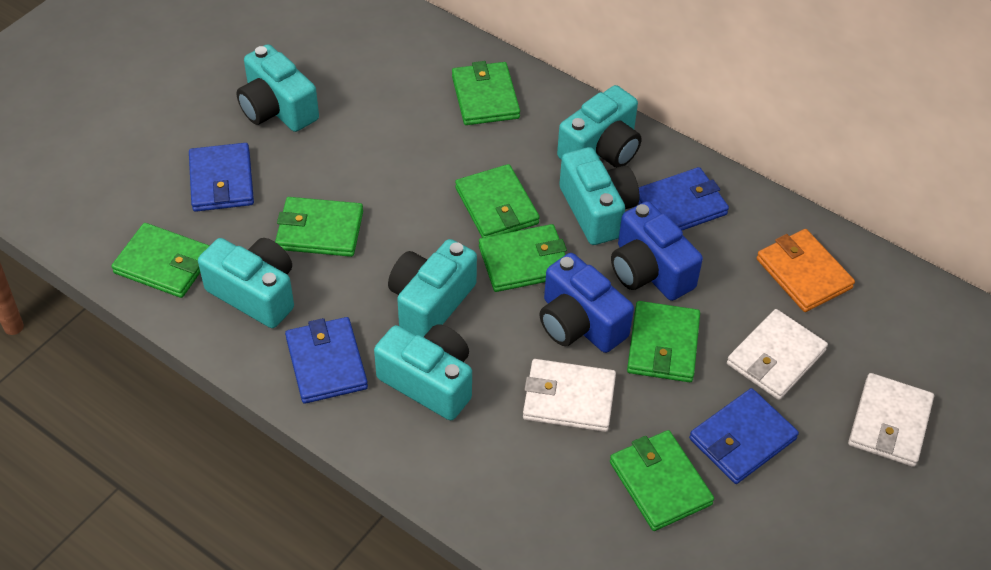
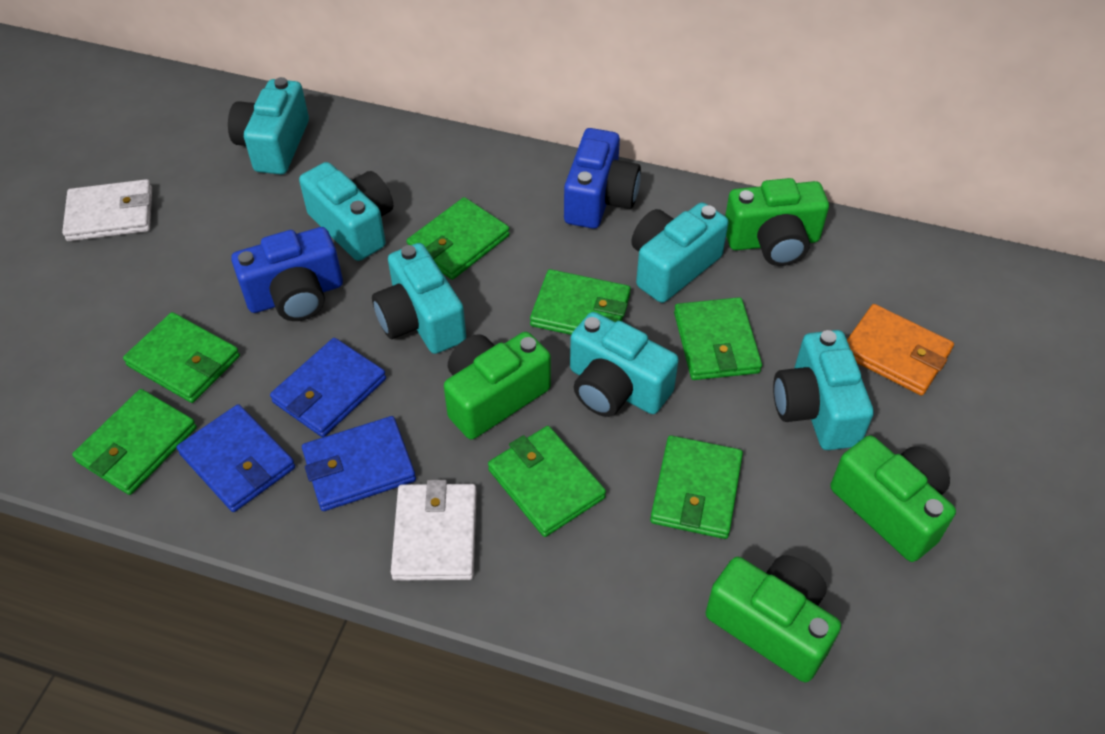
blue wallet: 4 -> 3
green camera: 0 -> 4
white wallet: 3 -> 2

